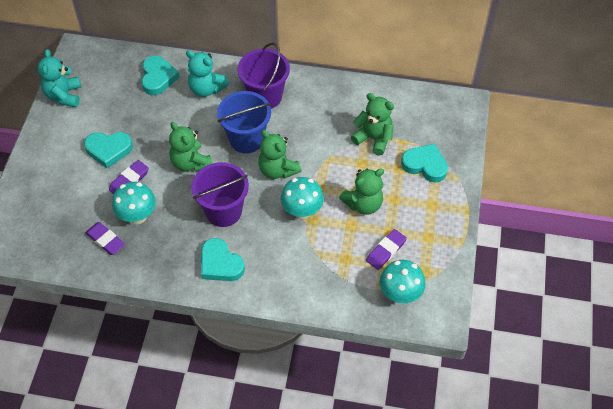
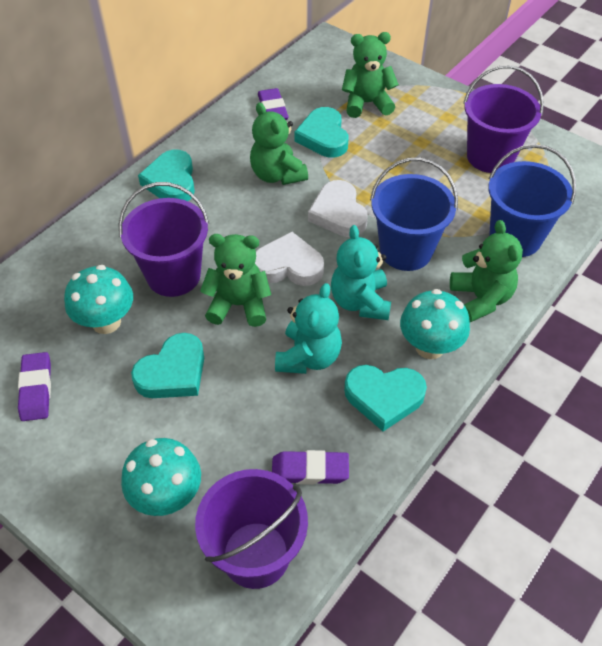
blue bucket: 1 -> 2
purple bucket: 2 -> 3
white heart: 0 -> 2

